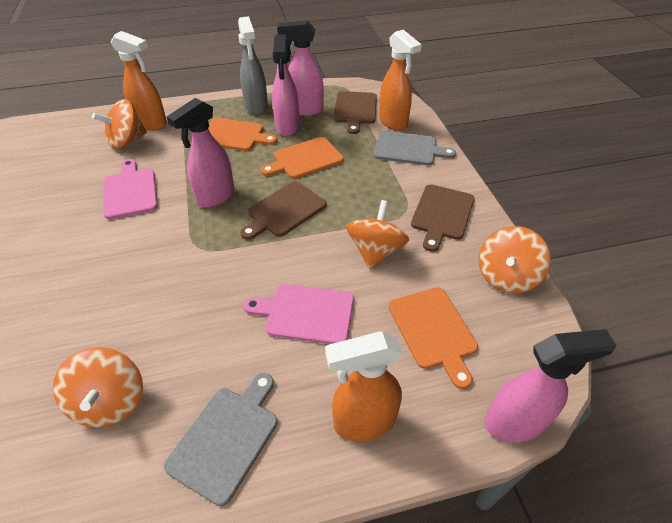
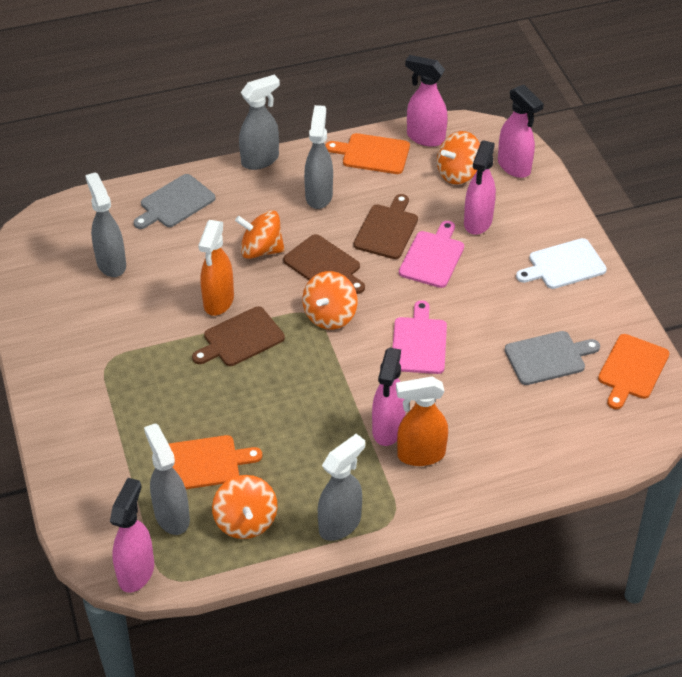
grey spray bottle: 1 -> 5
orange spray bottle: 3 -> 2
pink spray bottle: 4 -> 5
white cutting board: 0 -> 1

